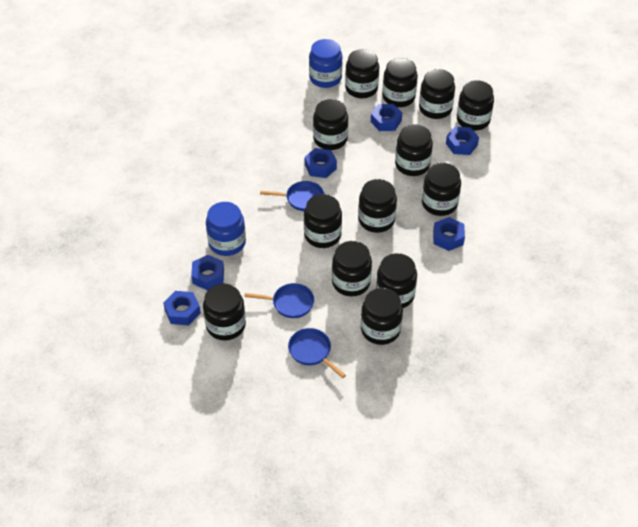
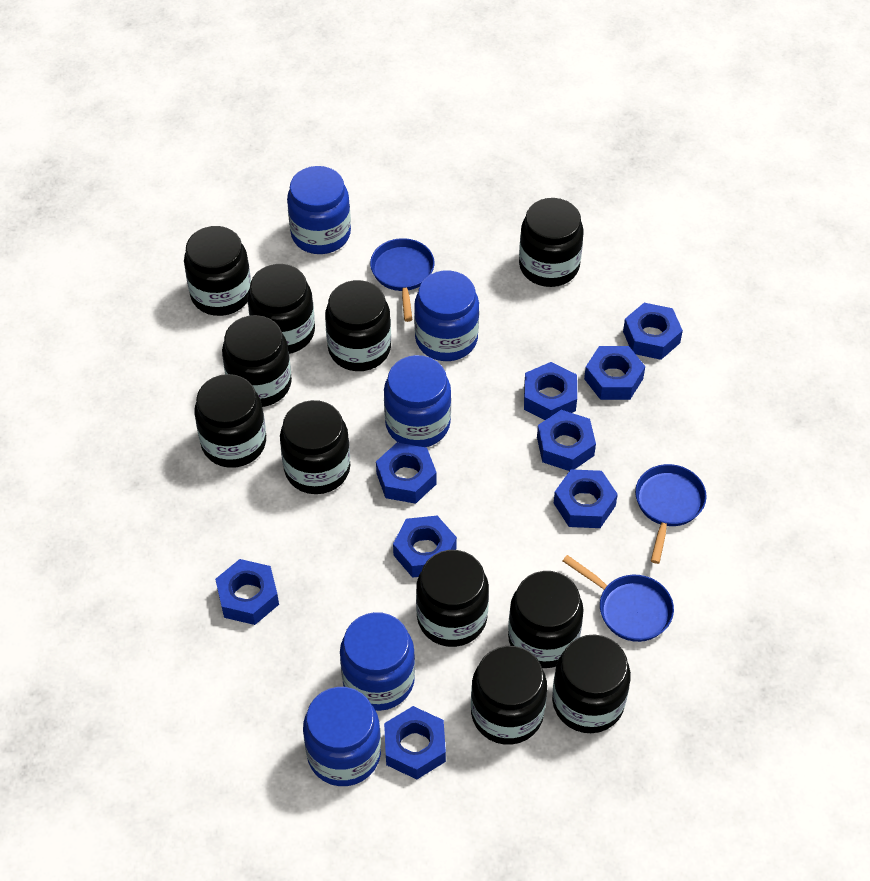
black jar: 13 -> 11
blue jar: 2 -> 5
blue nut: 6 -> 9

